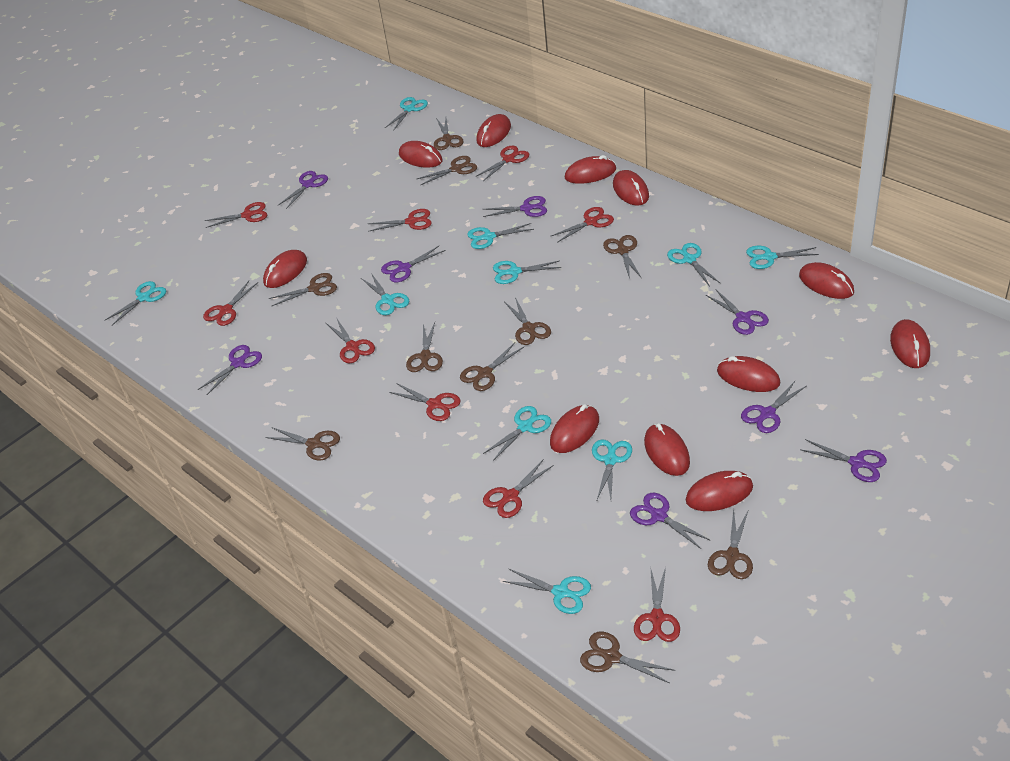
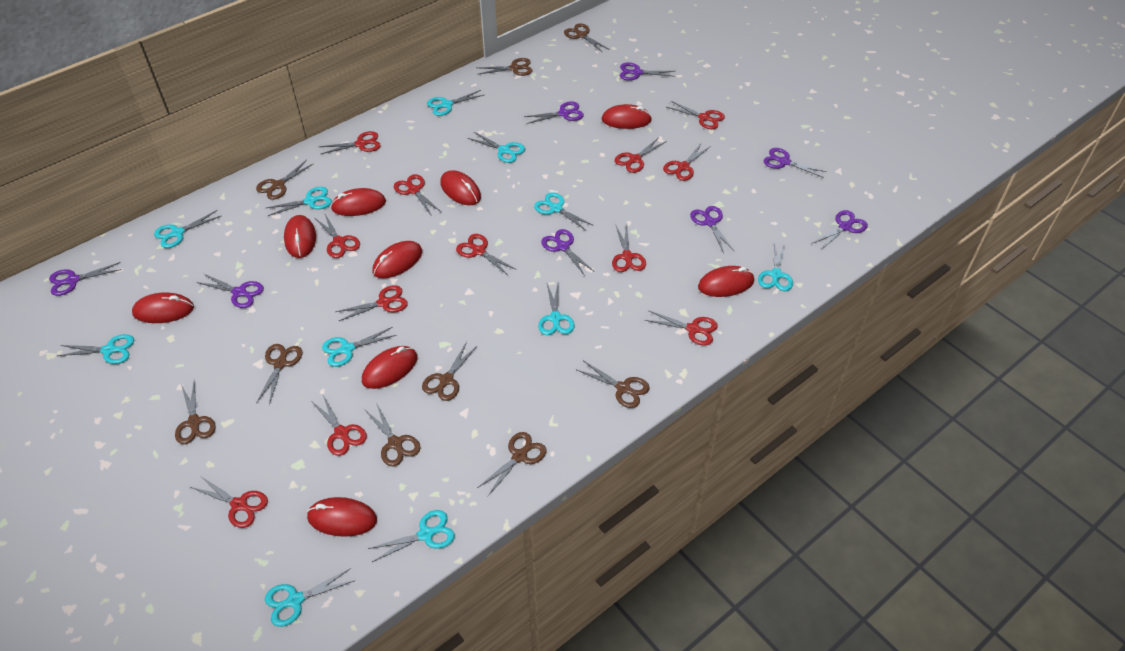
brown scissors: 10 -> 9
red mouse: 11 -> 9
red scissors: 9 -> 12
turquoise scissors: 10 -> 11

